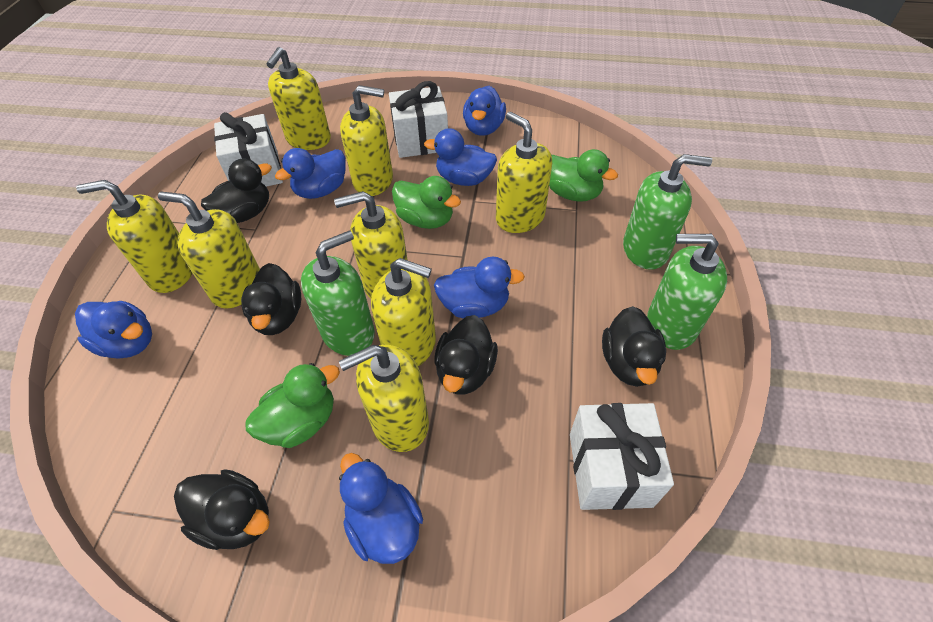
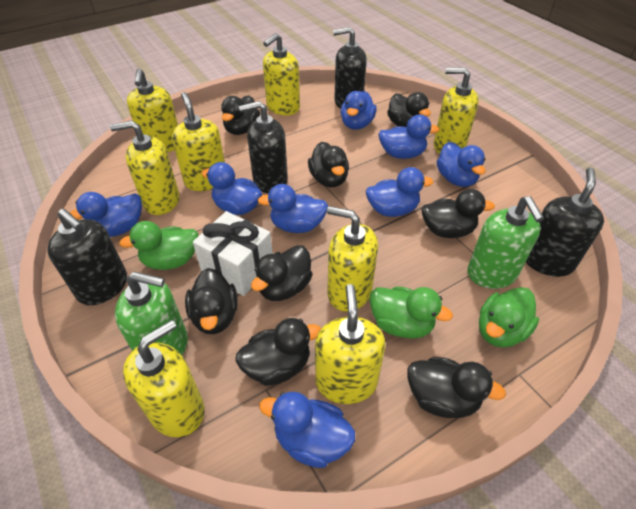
black duck: 5 -> 8
black soap dispenser: 0 -> 4
blue duck: 6 -> 8
green soap dispenser: 3 -> 2
white gift: 3 -> 1

